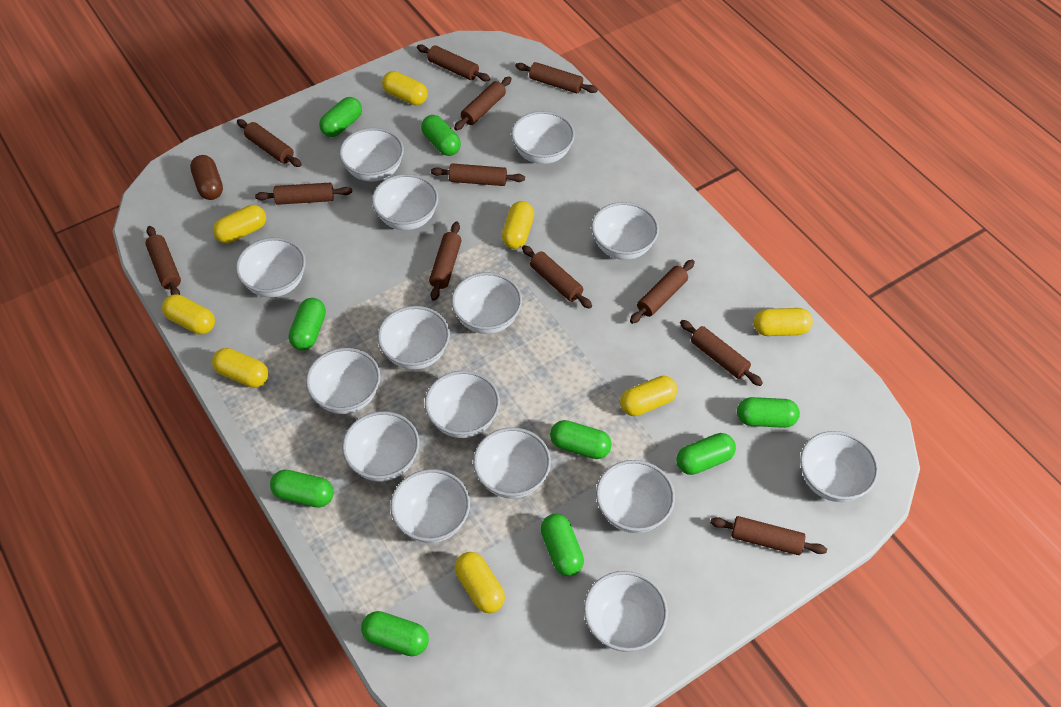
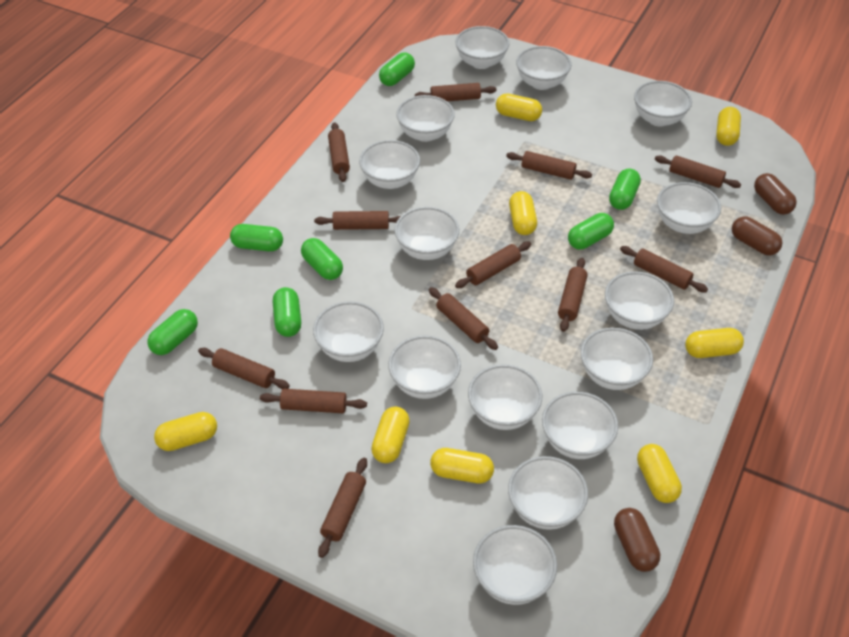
brown capsule: 1 -> 3
green capsule: 9 -> 7

